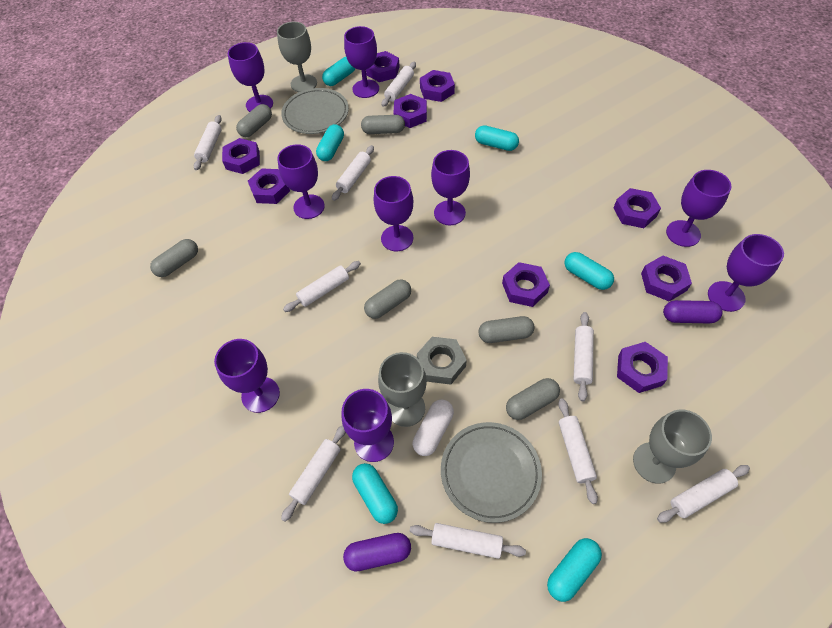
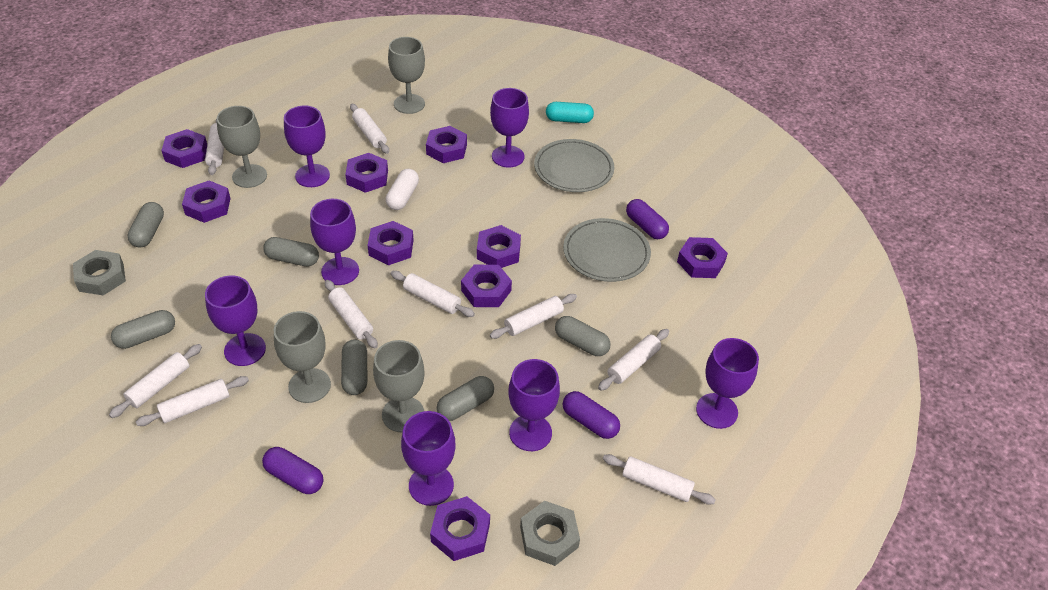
grey goblet: 3 -> 4
grey nut: 1 -> 2
purple capsule: 2 -> 3
purple goblet: 9 -> 7
turquoise capsule: 6 -> 1

